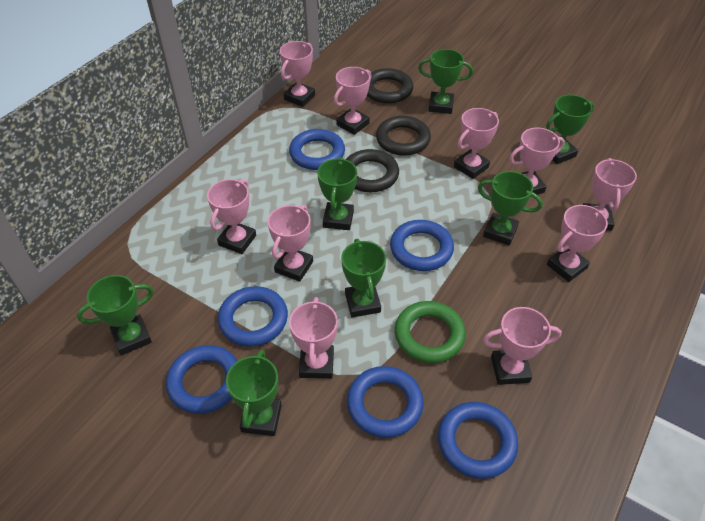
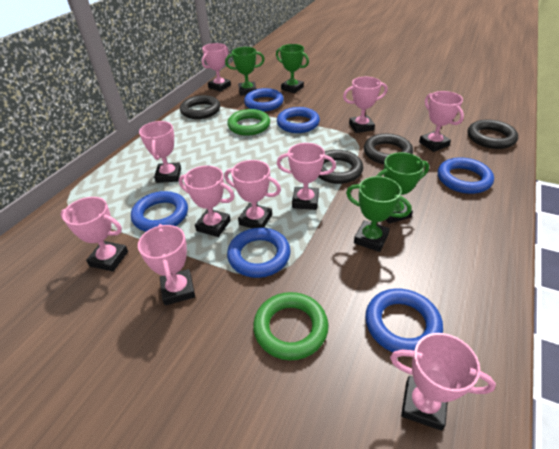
black ring: 3 -> 4
green ring: 1 -> 2
green trophy: 7 -> 4

